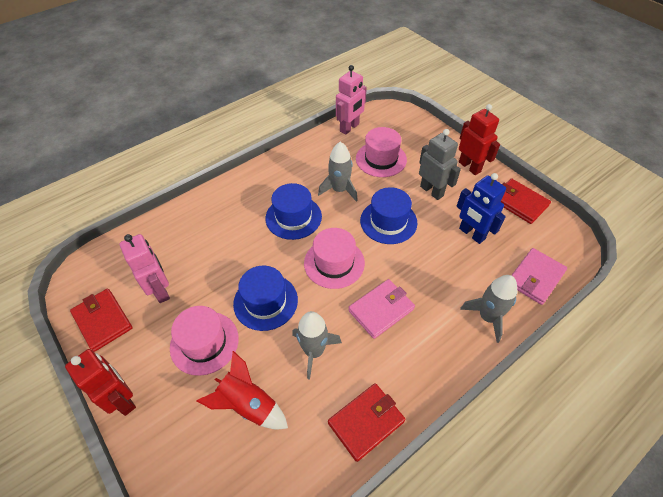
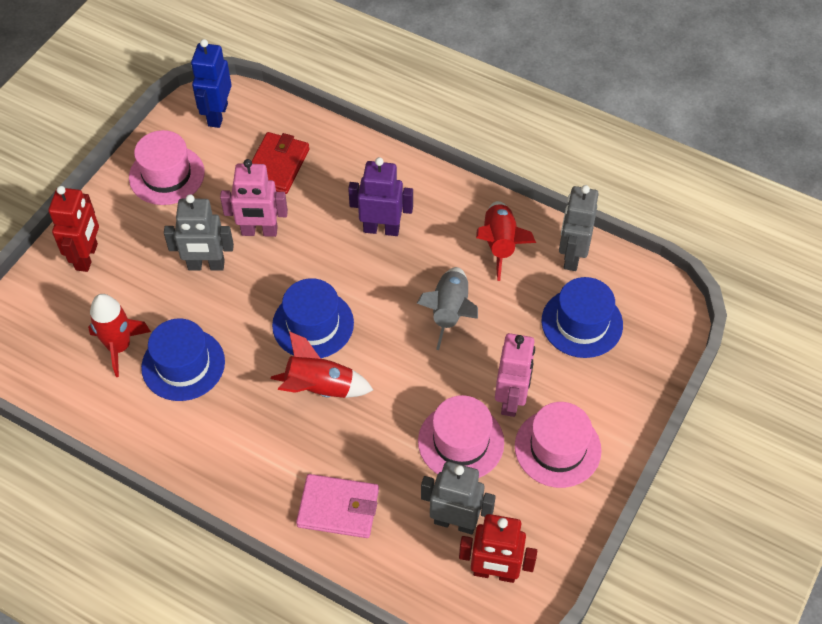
grey robot: 1 -> 3
grey rocket: 3 -> 1
pink wallet: 2 -> 1
purple robot: 0 -> 1
red rocket: 1 -> 3
red wallet: 3 -> 1

